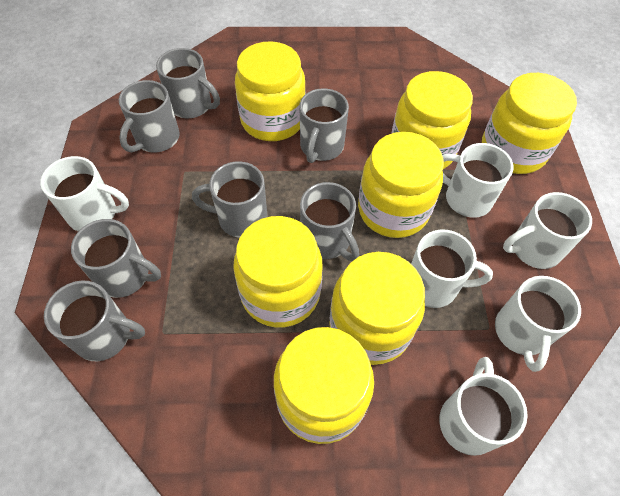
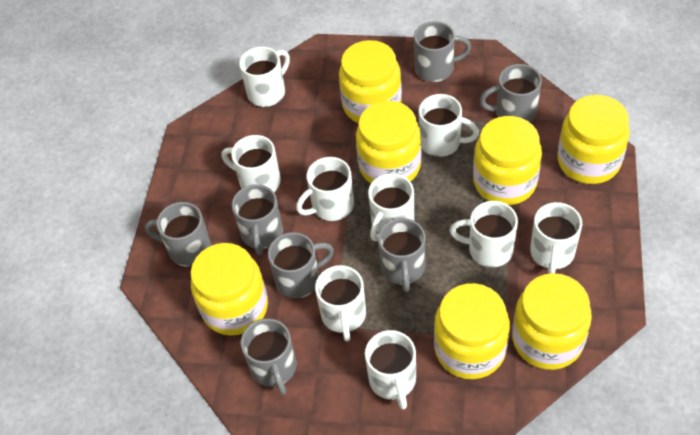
white mug: 6 -> 9

